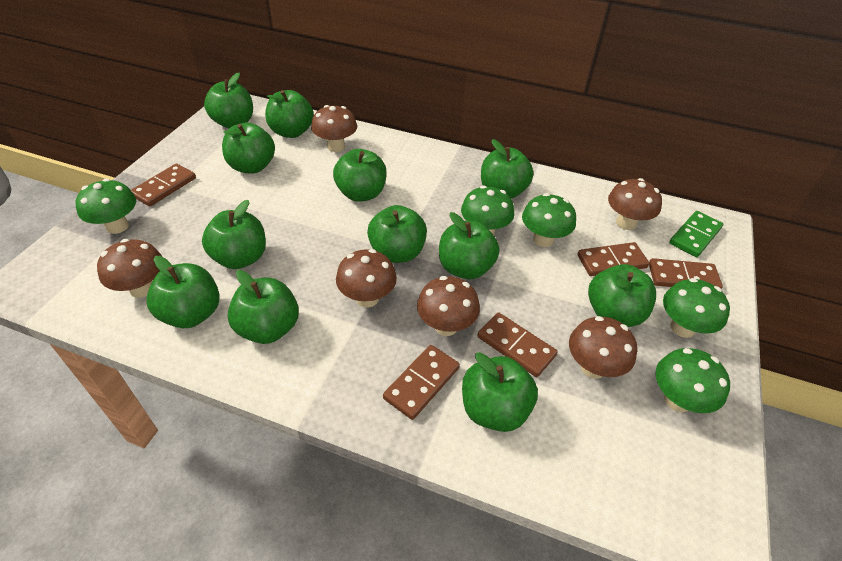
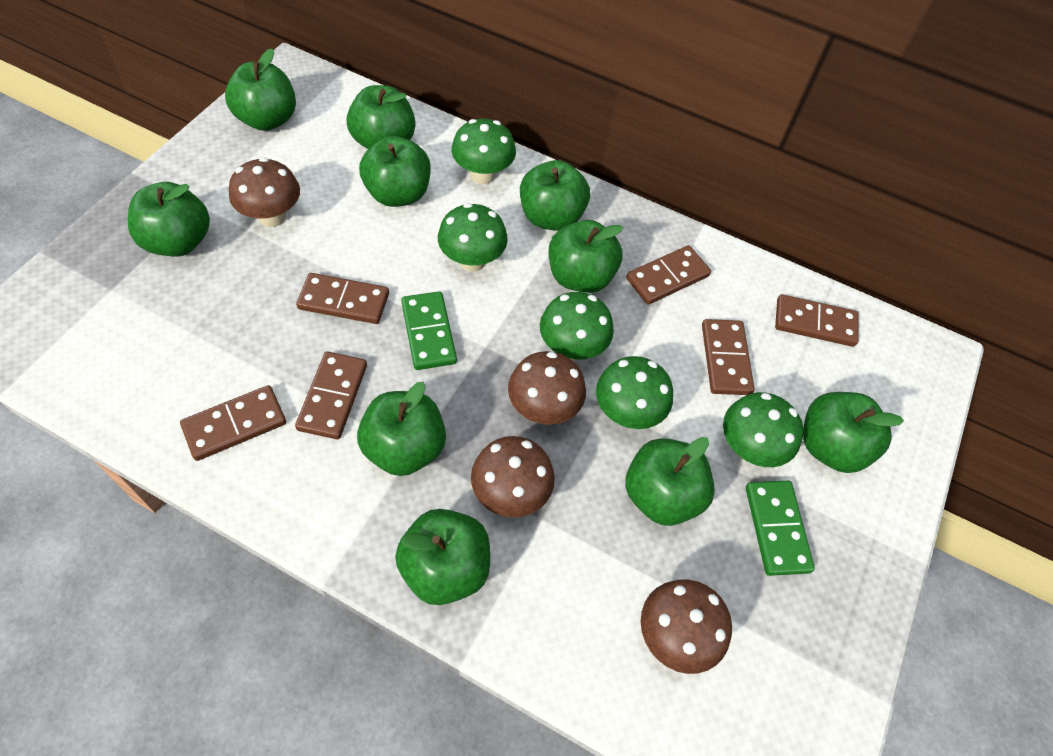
brown domino: 5 -> 6
brown mushroom: 6 -> 4
green apple: 12 -> 10
green domino: 1 -> 2

